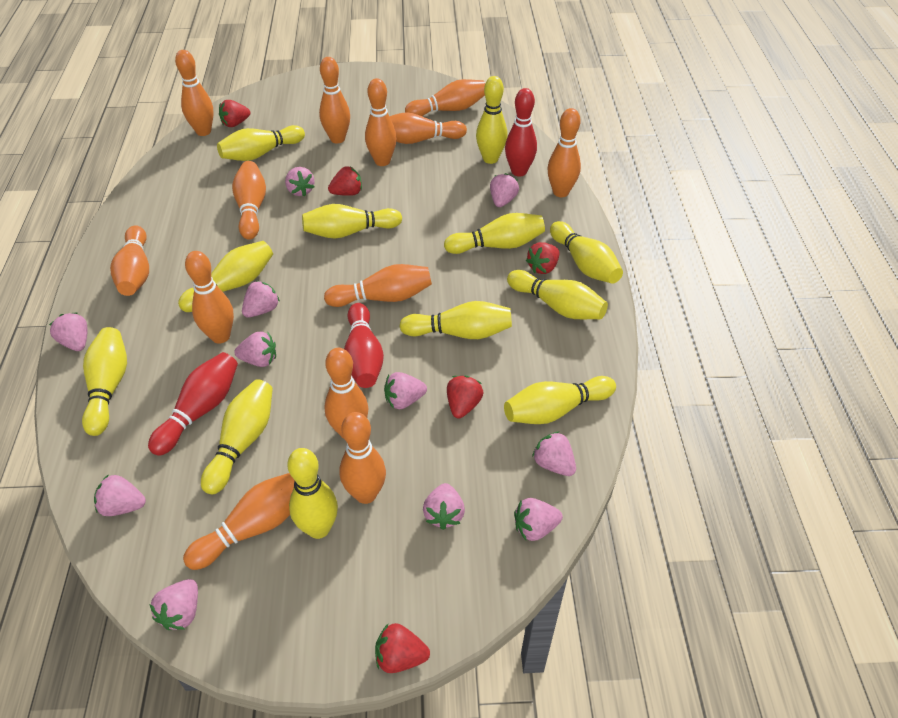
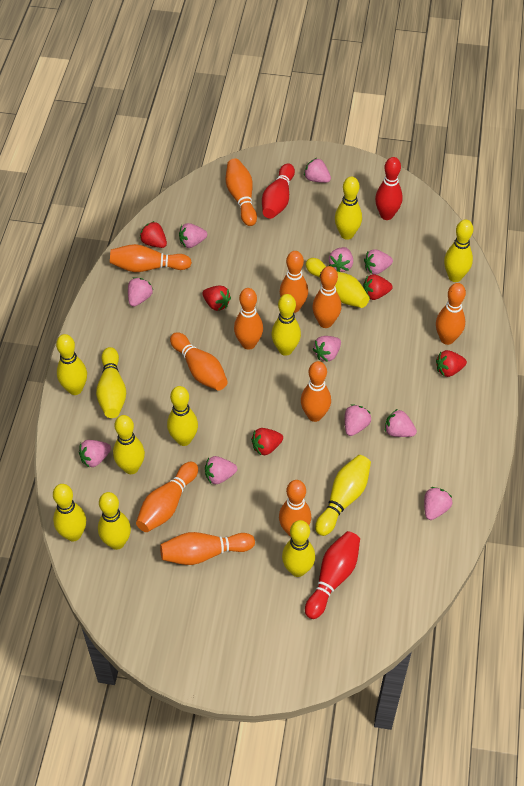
orange bowling pin: 13 -> 11

